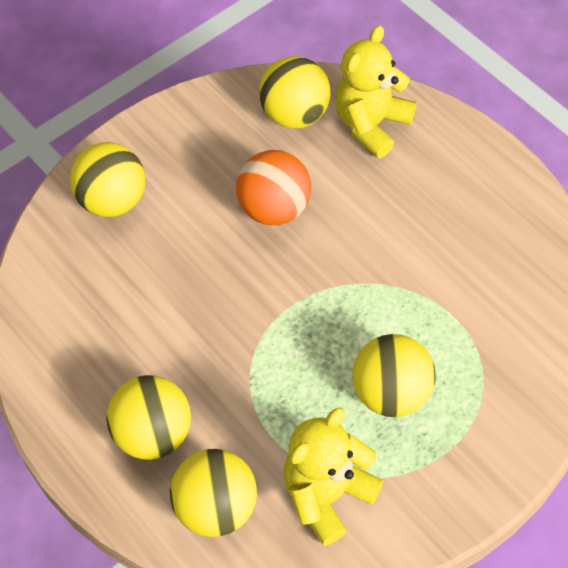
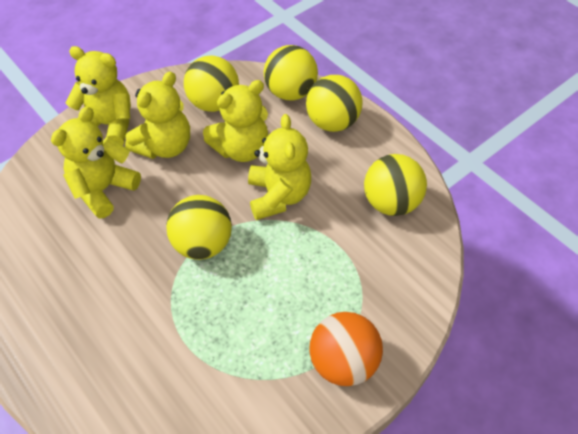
yellow teddy bear: 2 -> 5

